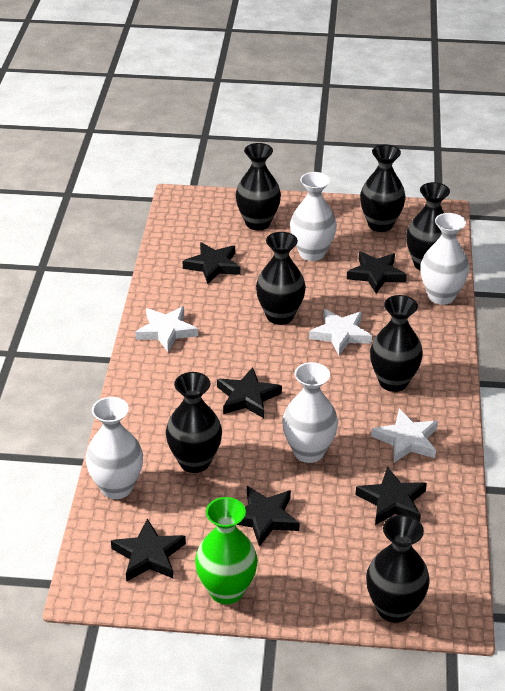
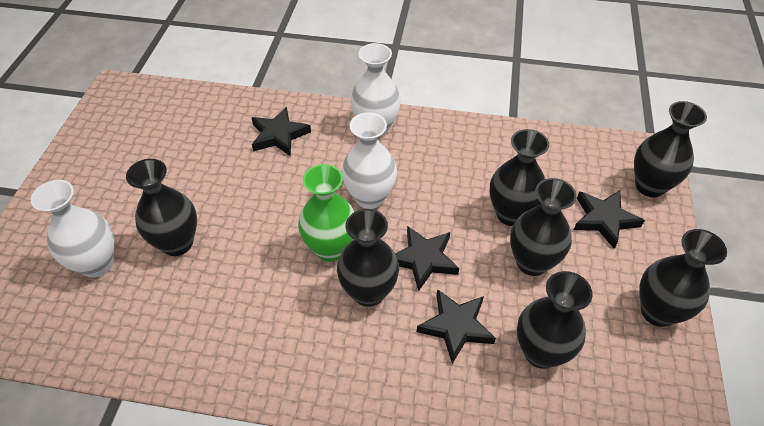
black star: 6 -> 4
white star: 3 -> 0
white vase: 4 -> 3

